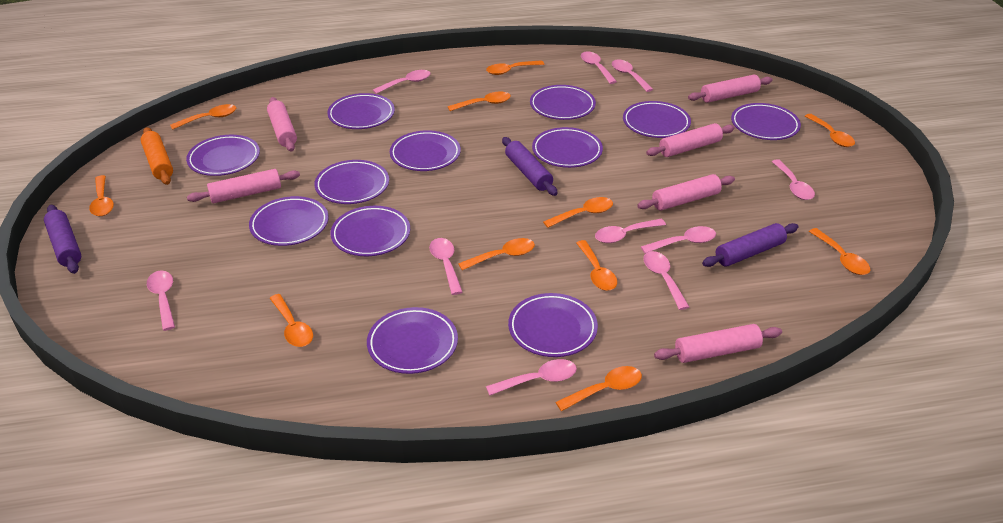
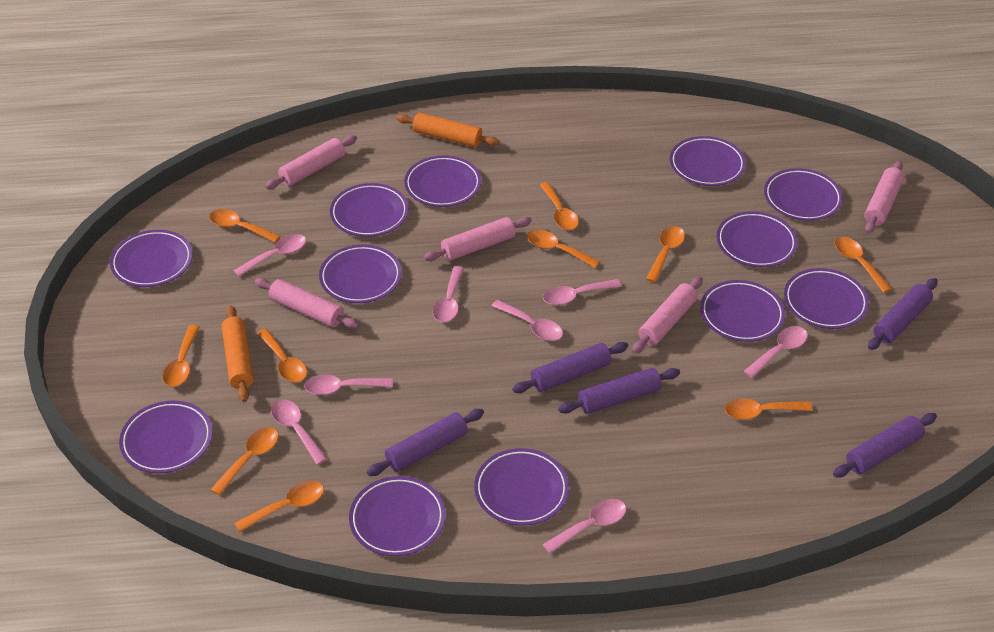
orange rolling pin: 1 -> 2
orange spoon: 11 -> 10
pink rolling pin: 6 -> 5
pink spoon: 10 -> 8
purple rolling pin: 3 -> 5

